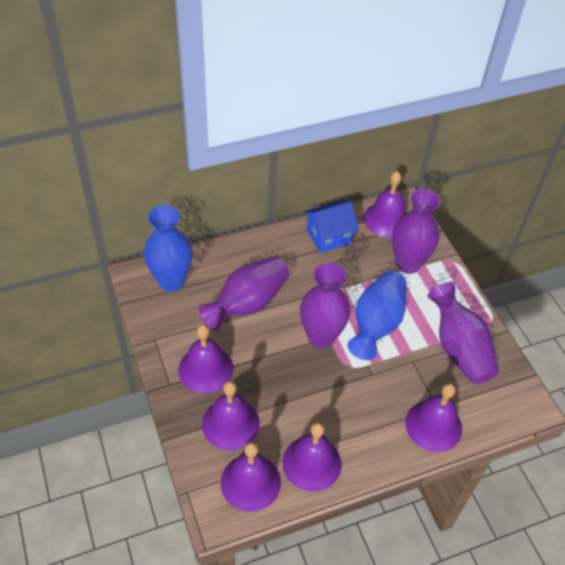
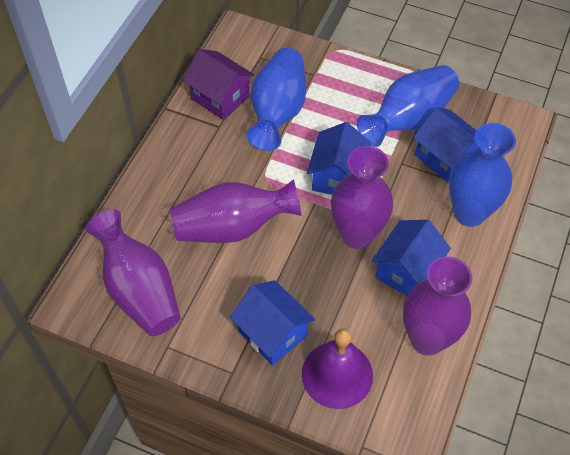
blue house: 1 -> 4
blue vase: 2 -> 3
purple bell: 6 -> 1
purple house: 0 -> 1

